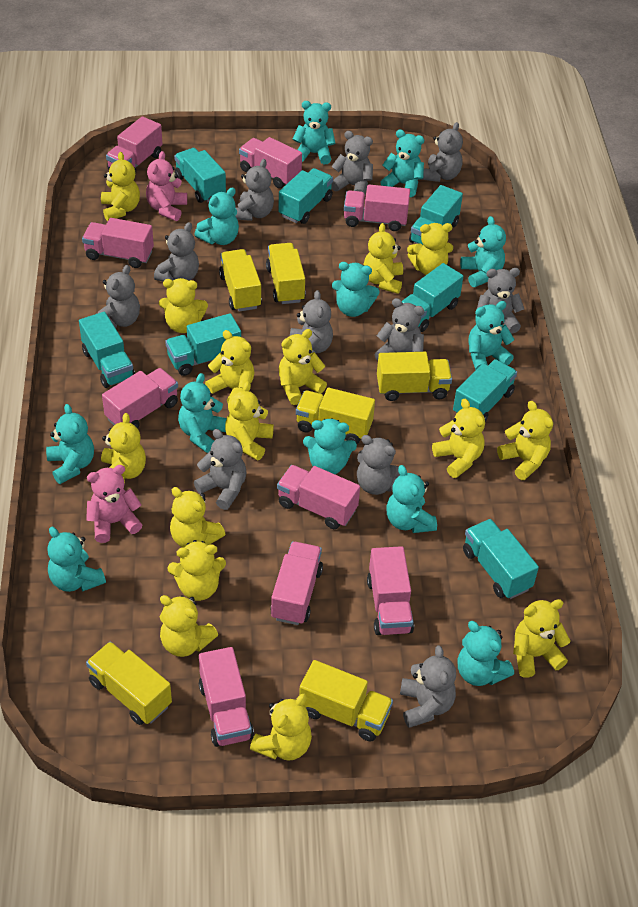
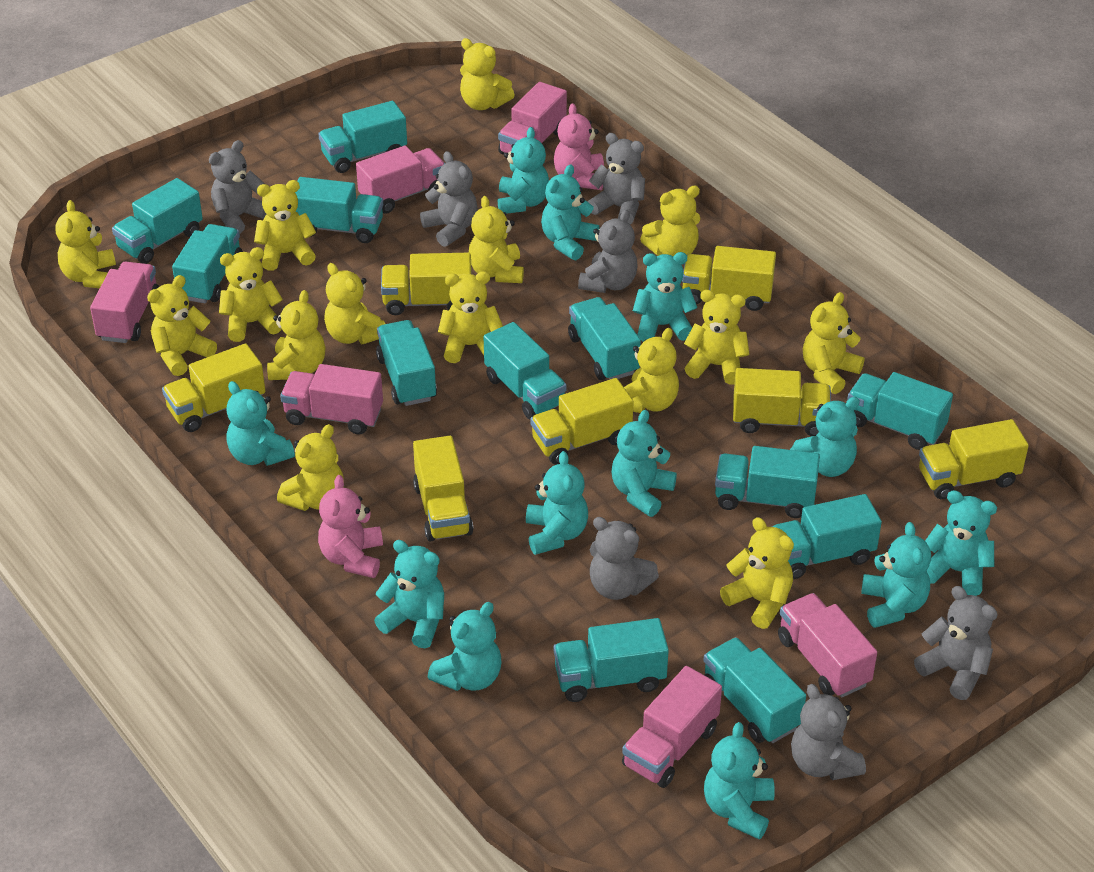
grey teddy bear: 11 -> 7
pink truck: 9 -> 6
turquoise truck: 8 -> 12
yellow truck: 6 -> 7

